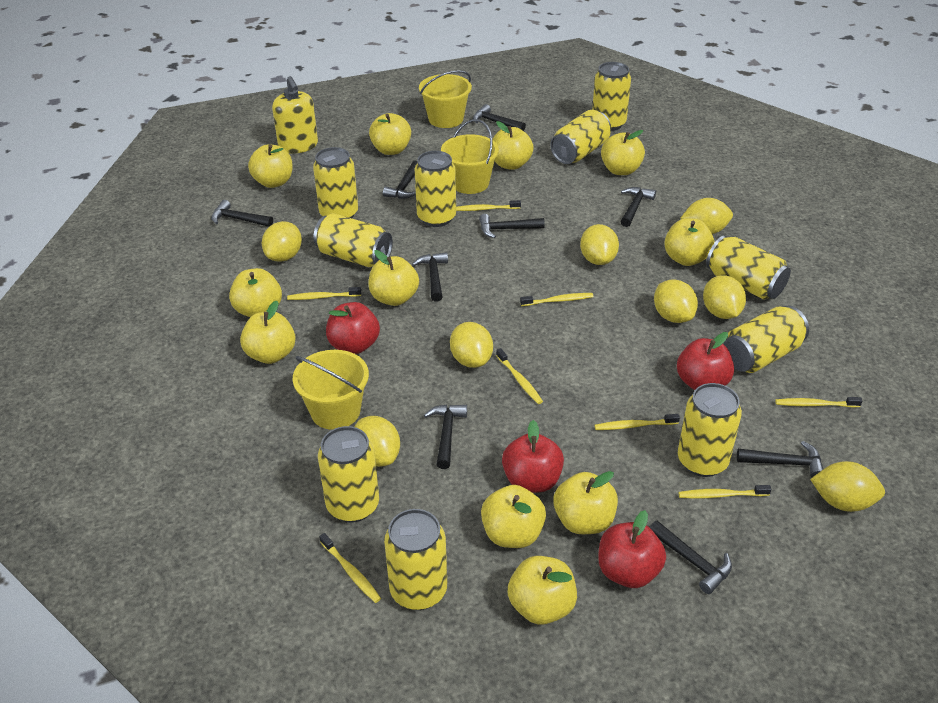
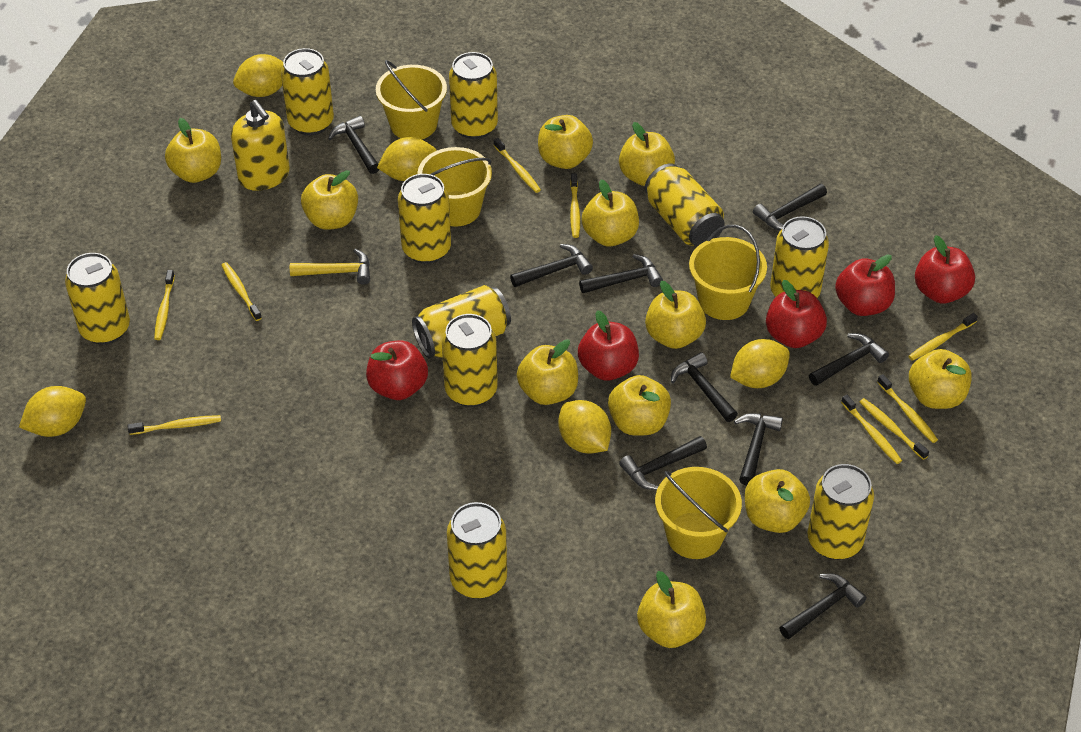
red apple: 4 -> 5
yellow bucket: 3 -> 4
yellow hammer: 0 -> 1
yellow lemon: 8 -> 5
yellow toothbrush: 8 -> 9

